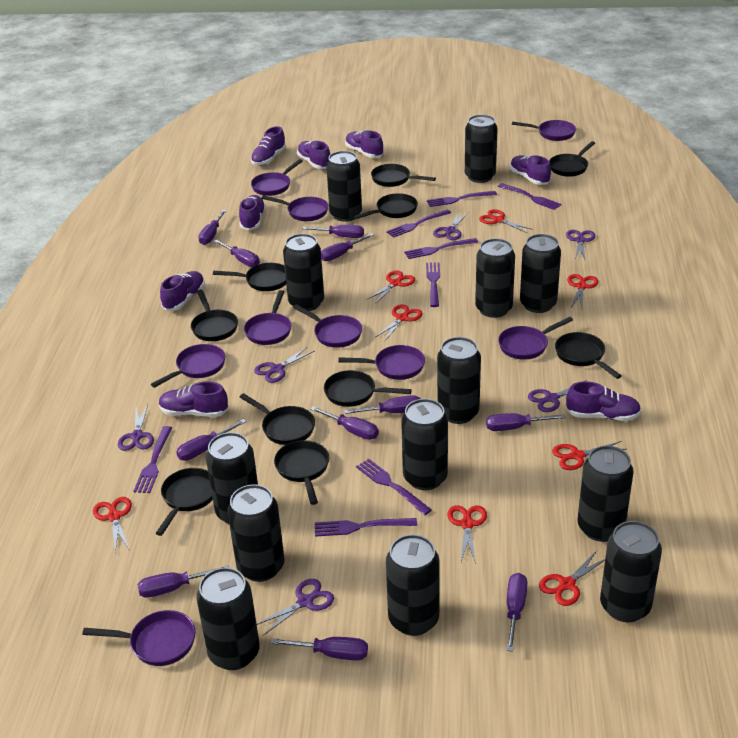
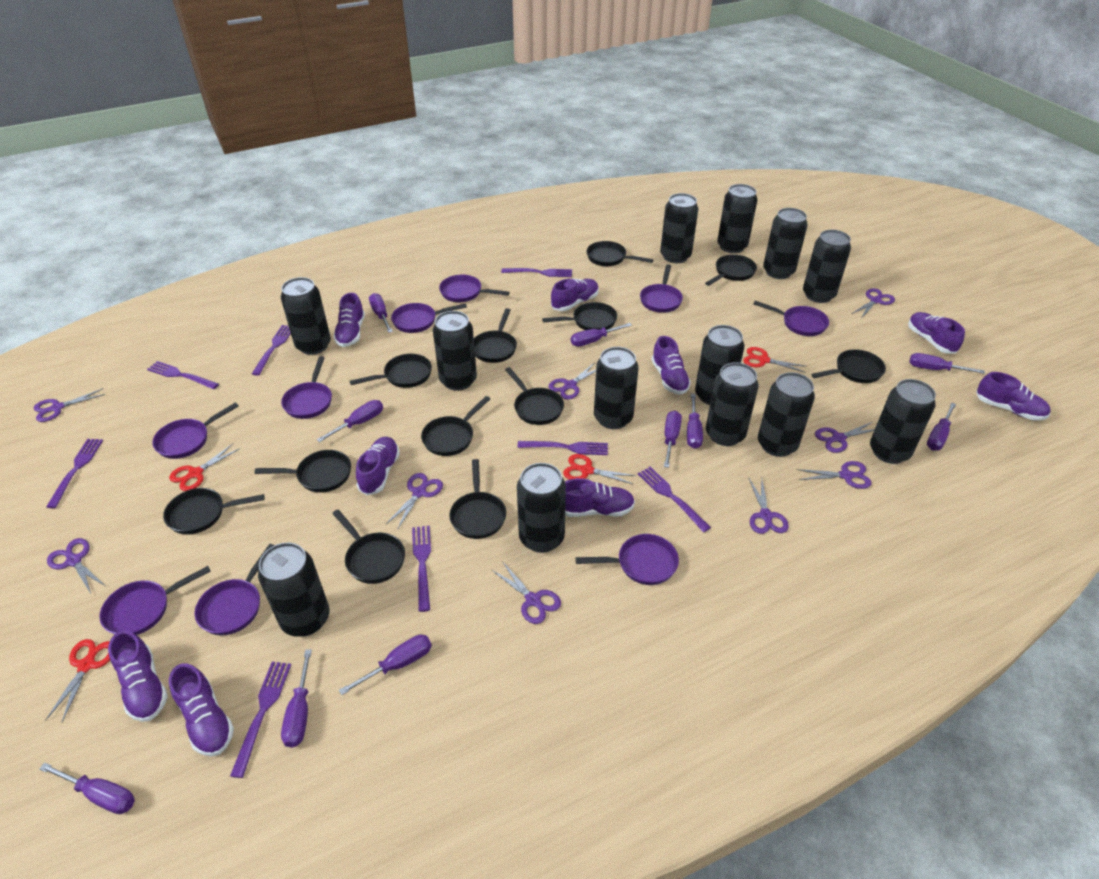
black pan: 10 -> 12
purple scissors: 6 -> 9
purple screwdriver: 11 -> 10
purple shoe: 8 -> 9
red scissors: 8 -> 4

